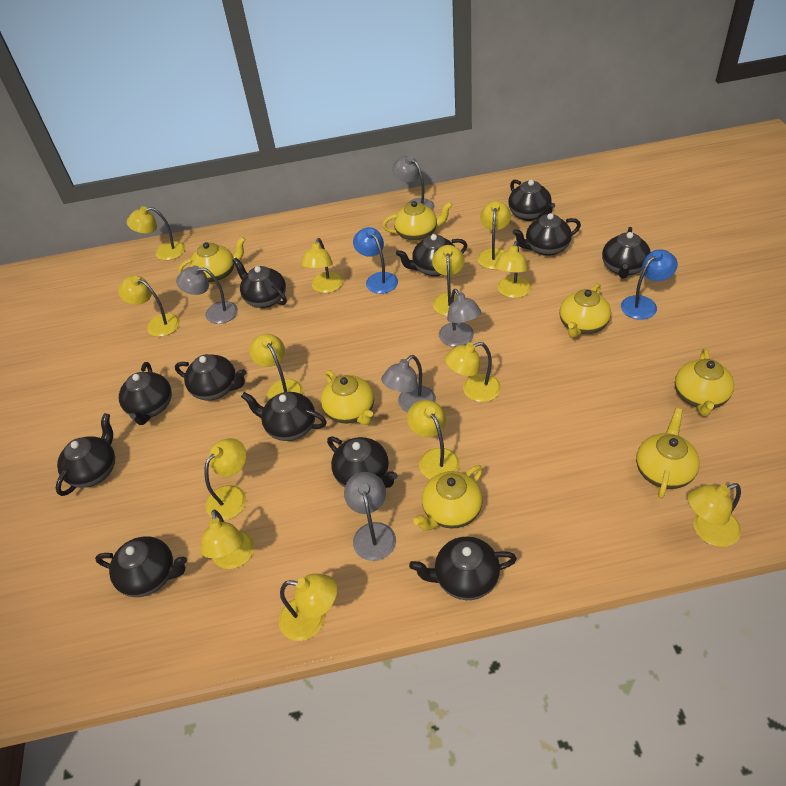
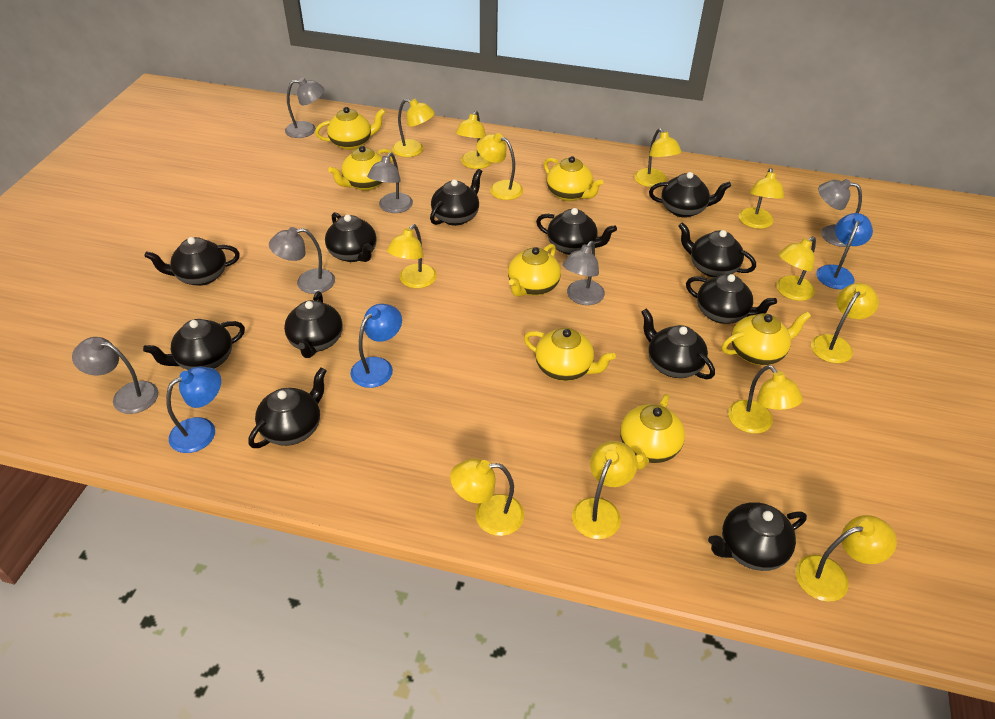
blue lamp: 2 -> 3
grey lamp: 5 -> 6
yellow lamp: 13 -> 12

